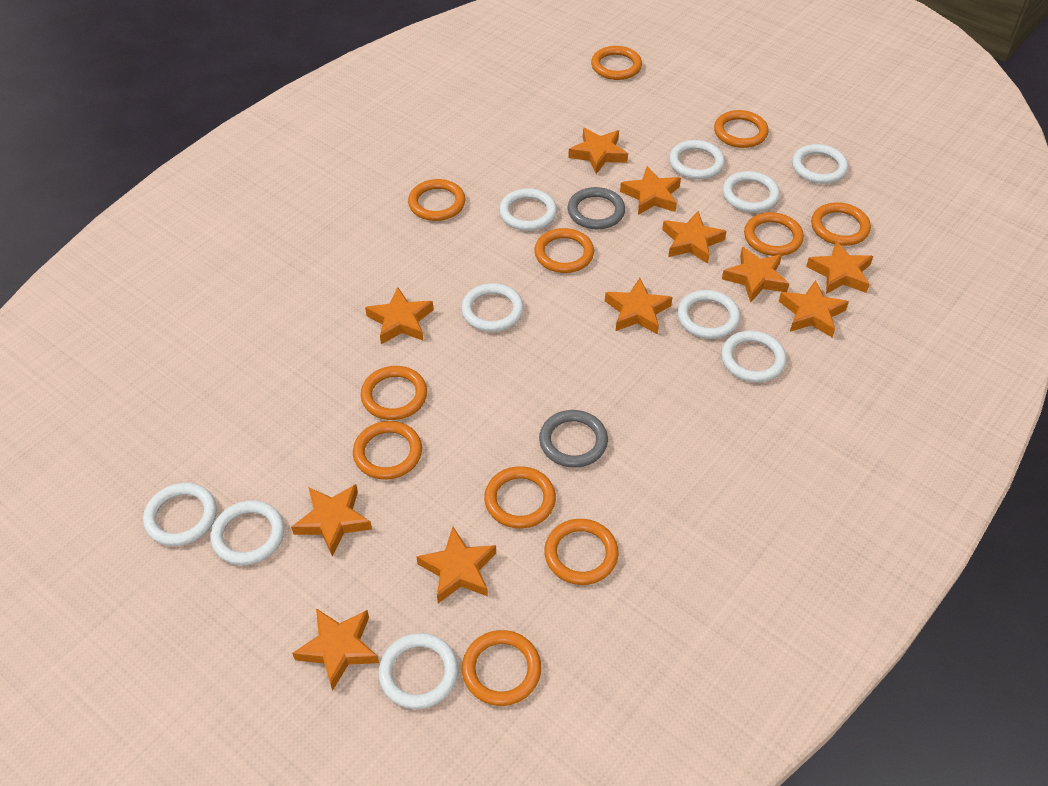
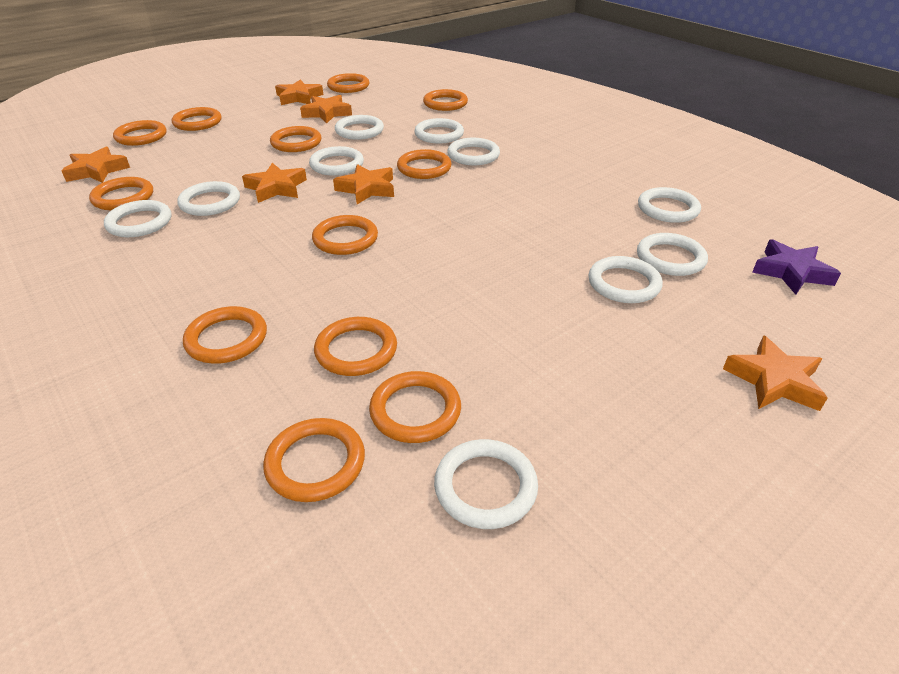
grey ring: 2 -> 0
orange ring: 11 -> 12
orange star: 11 -> 6
purple star: 0 -> 1

